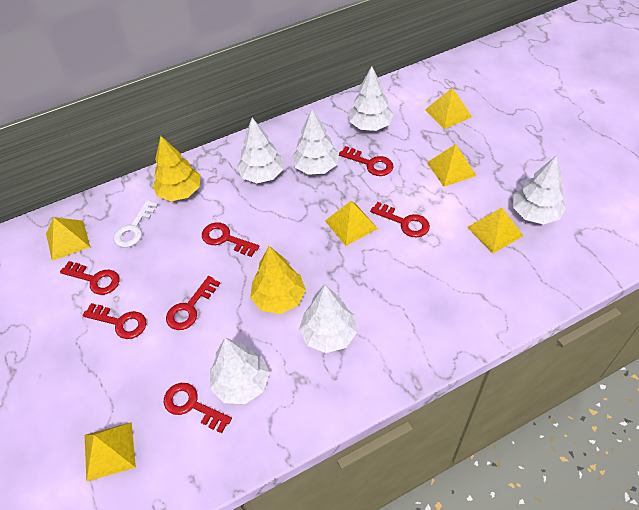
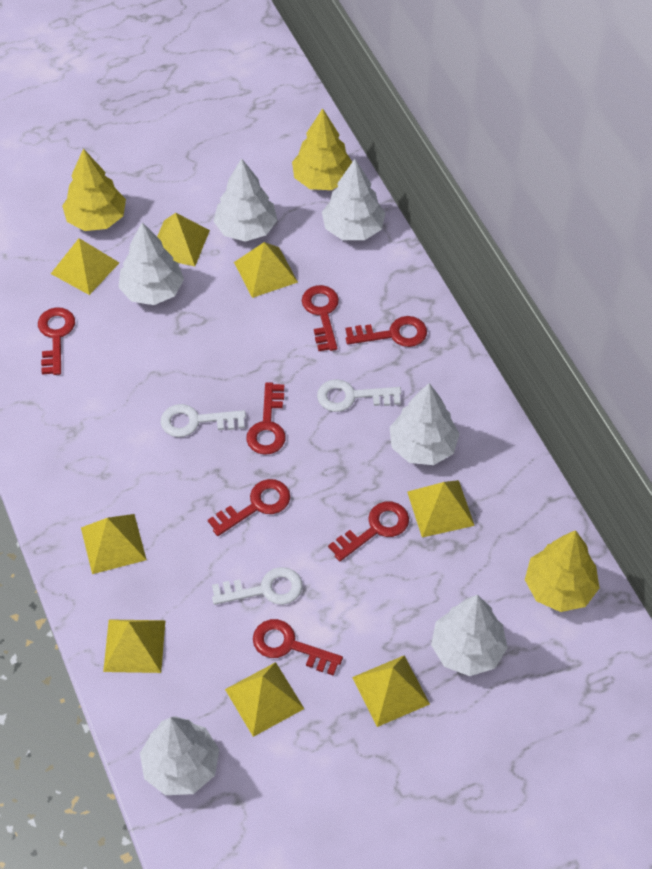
white key: 1 -> 3
yellow pyramid: 6 -> 8
yellow tree: 2 -> 3

